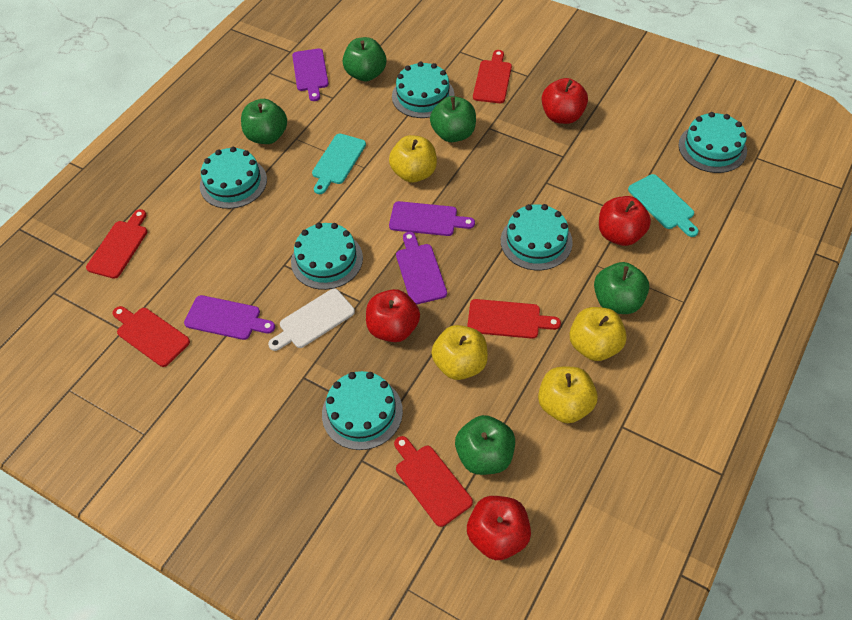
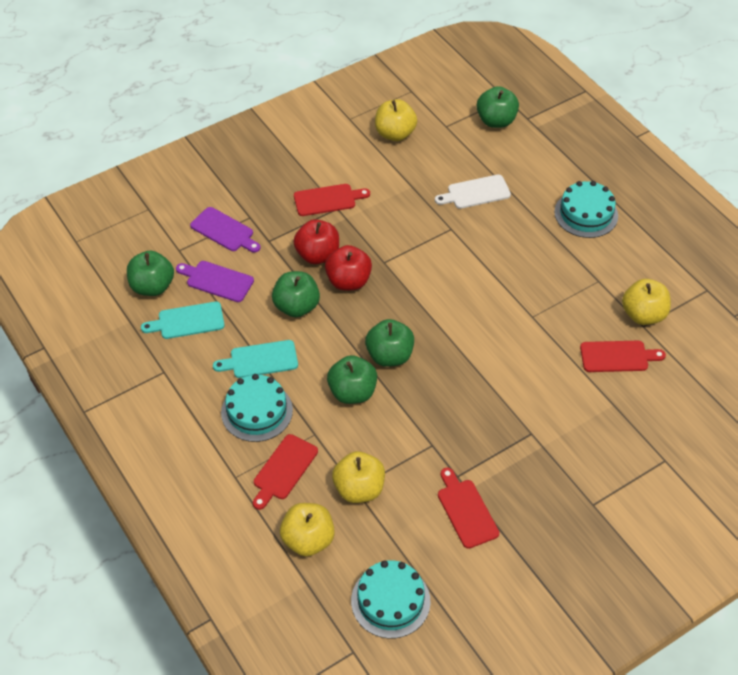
purple cutting board: 4 -> 2
red apple: 4 -> 2
red cutting board: 5 -> 4
turquoise cake: 6 -> 3

